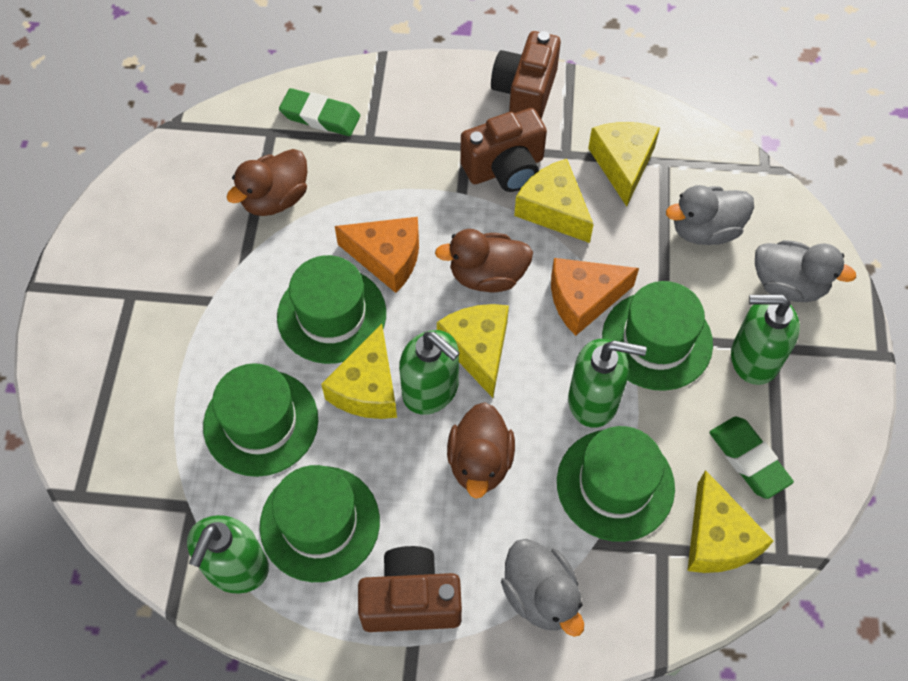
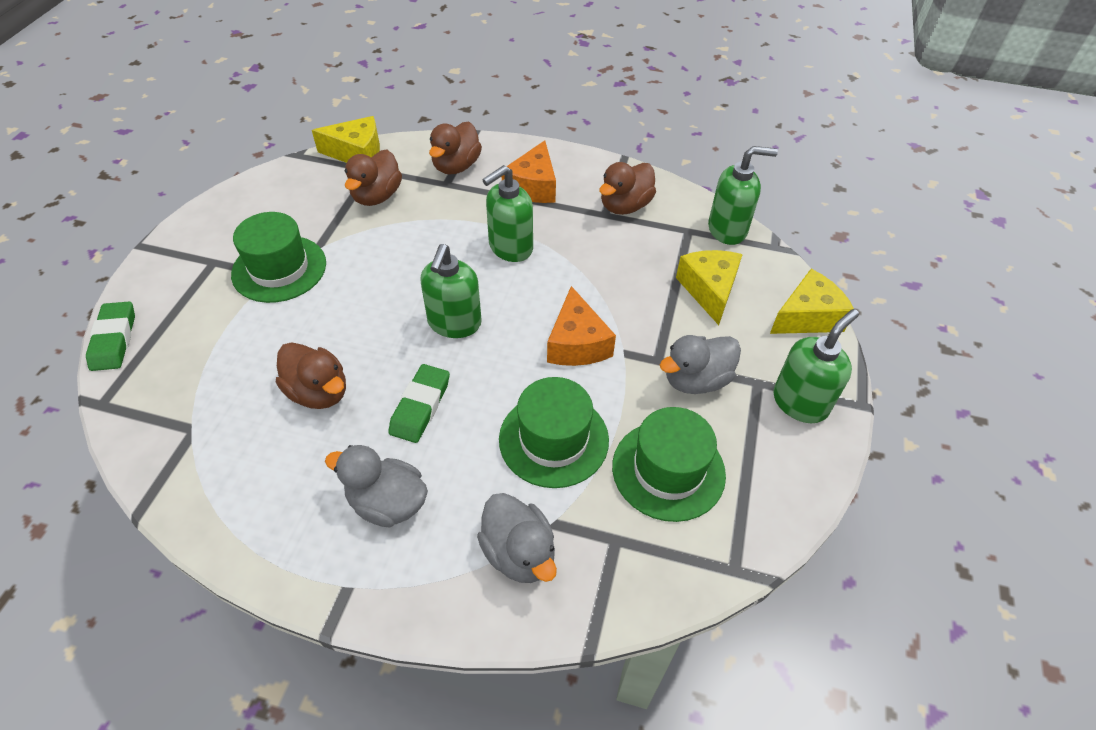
brown camera: 3 -> 0
brown duck: 3 -> 4
green hat: 5 -> 3
yellow cheese: 5 -> 3

